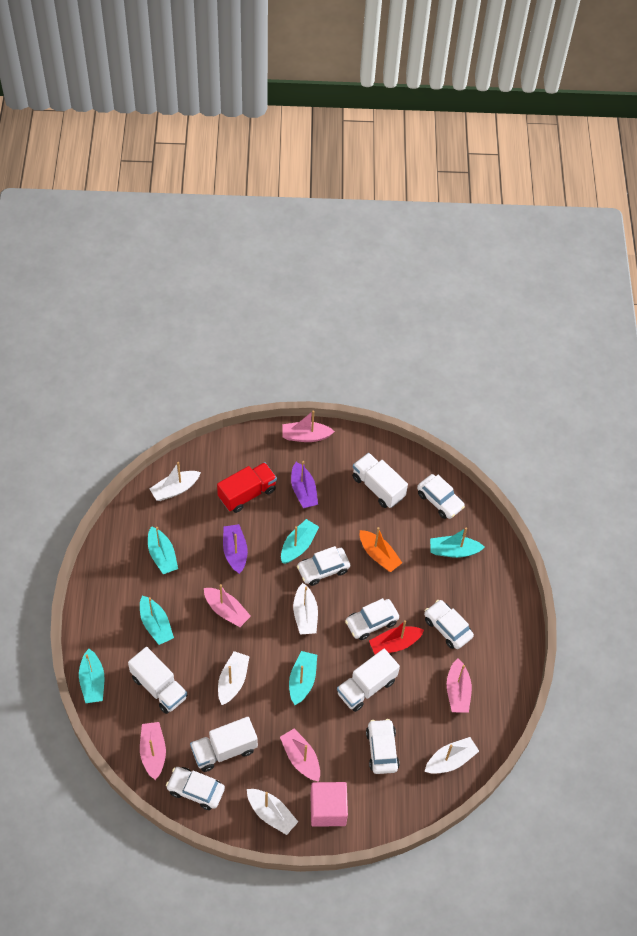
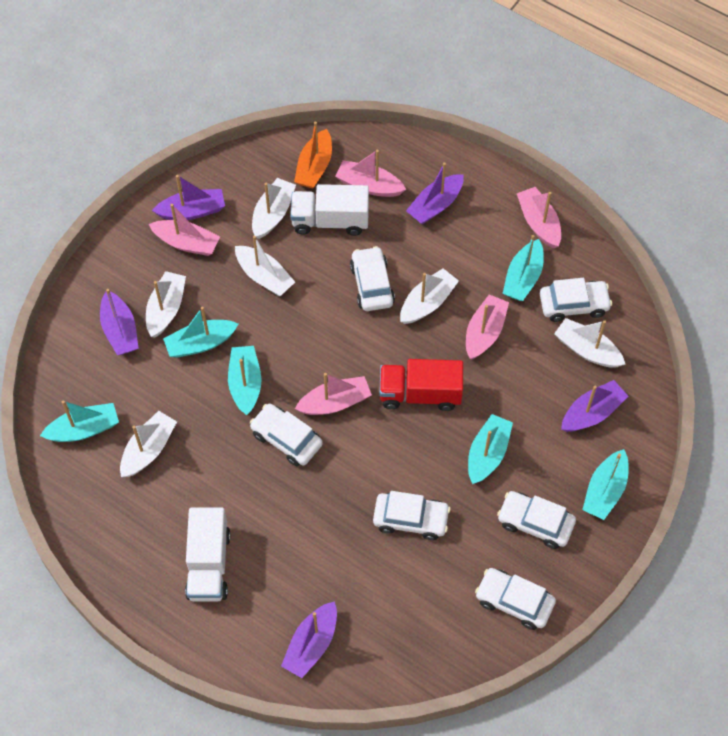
pink cube: 1 -> 0
purple boat: 2 -> 5
red boat: 1 -> 0
white boat: 5 -> 6
white truck: 4 -> 2

